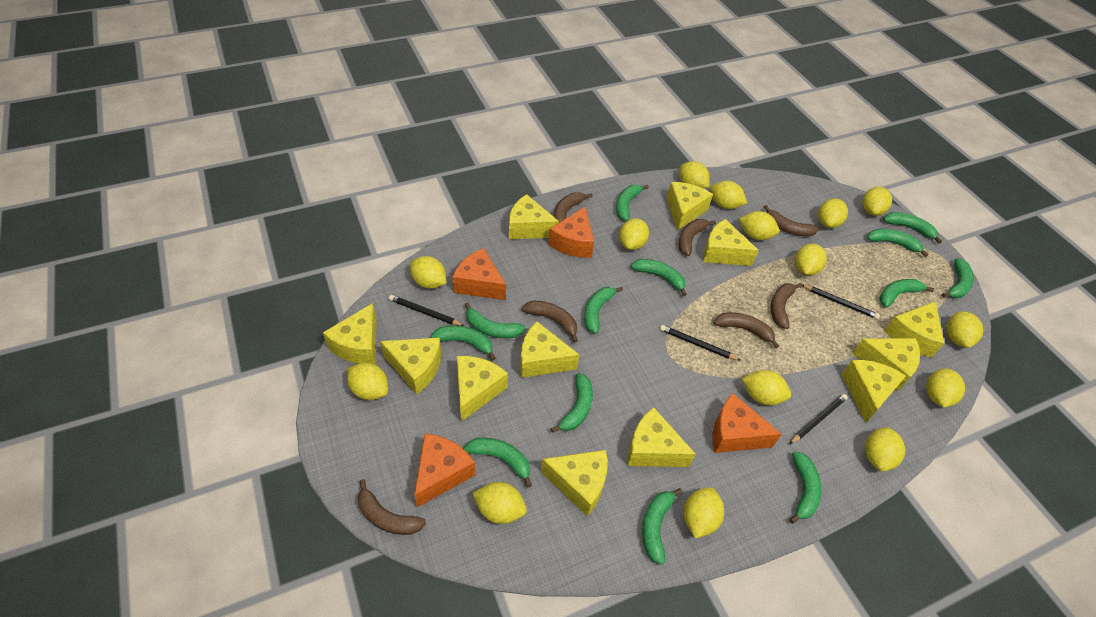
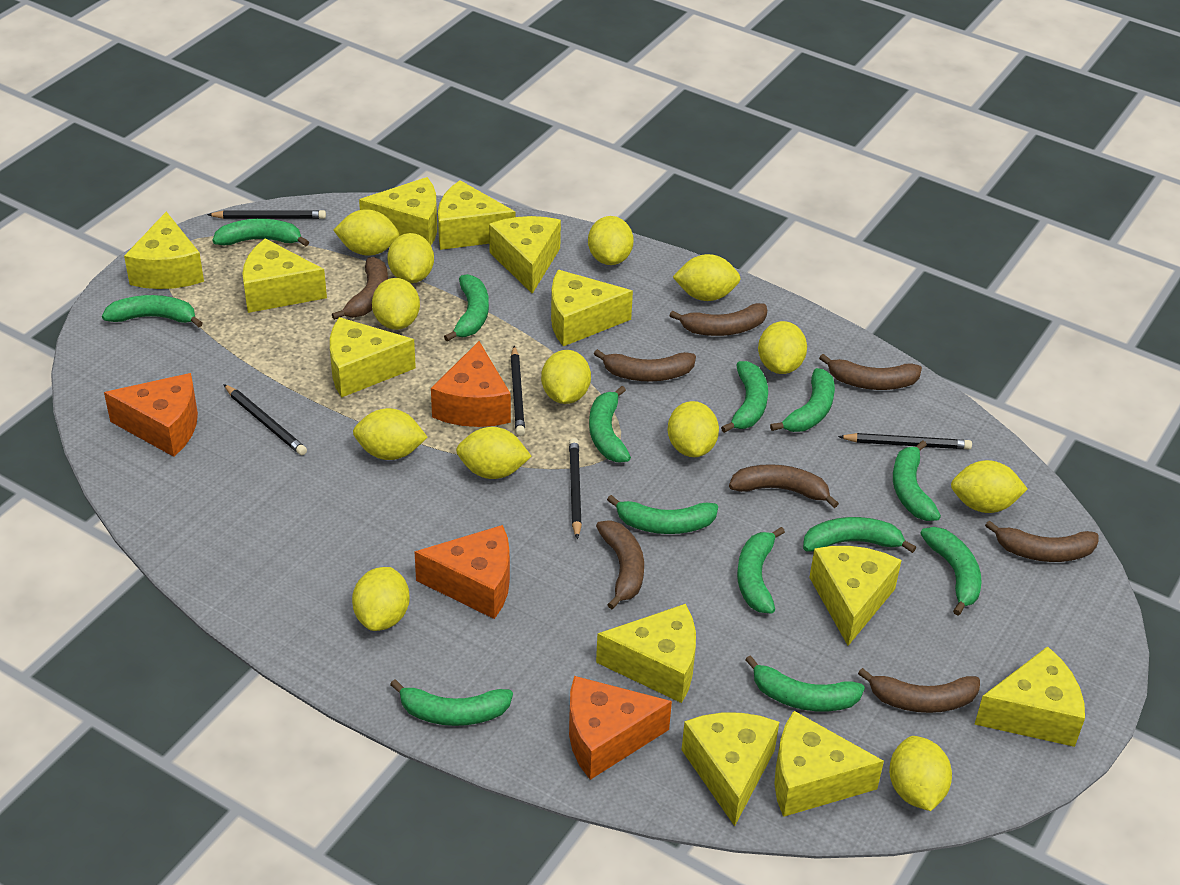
black pencil: 4 -> 5
brown banana: 7 -> 8
yellow lemon: 15 -> 13

